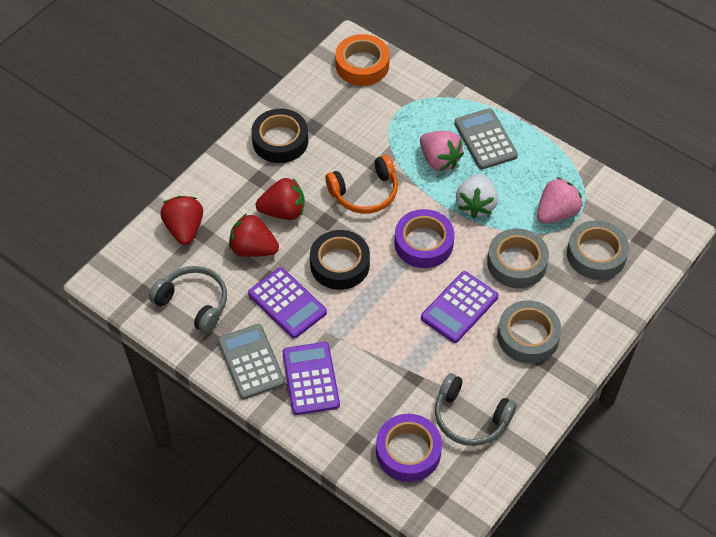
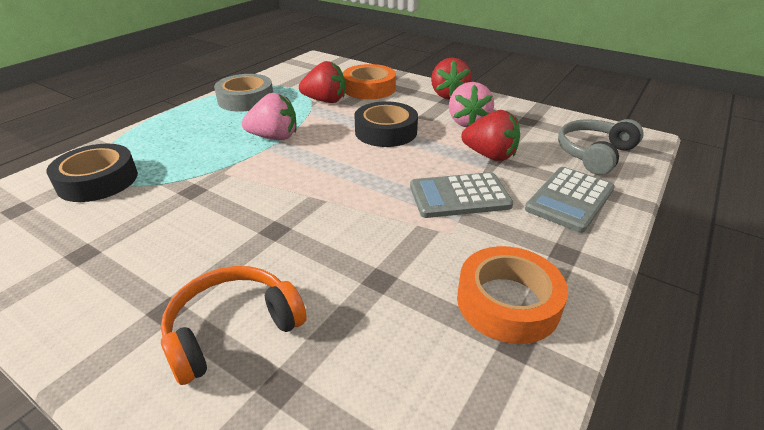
grey headphones: 2 -> 1
grey tape: 3 -> 1
orange tape: 1 -> 2
purple calculator: 3 -> 0
purple tape: 2 -> 0
white strawberry: 1 -> 0

